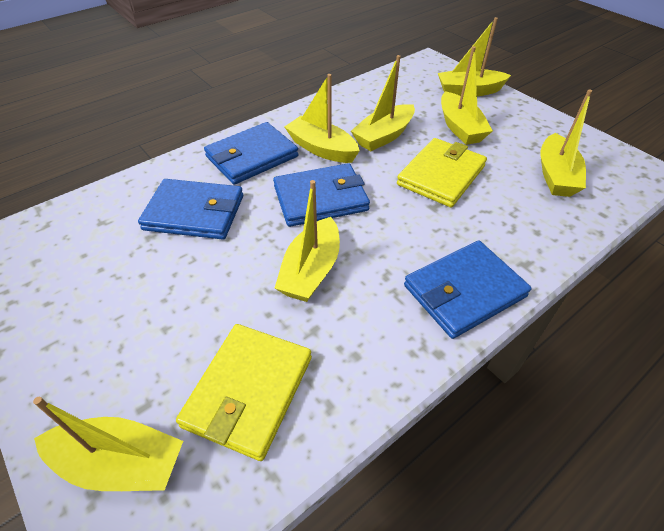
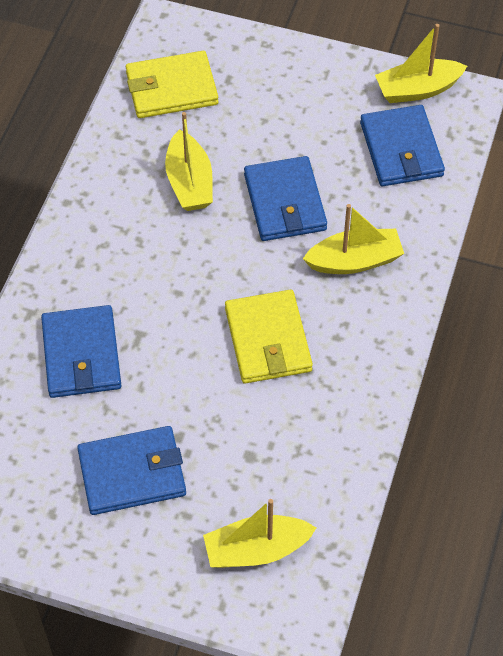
yellow boat: 7 -> 4

